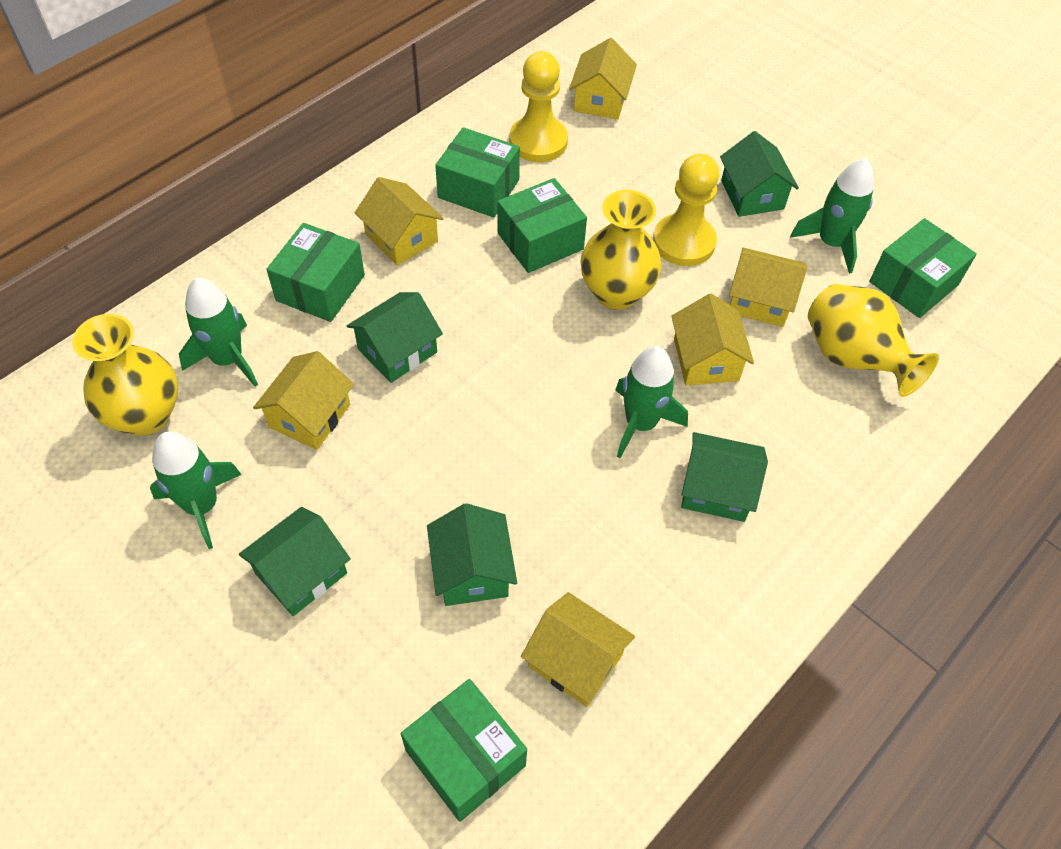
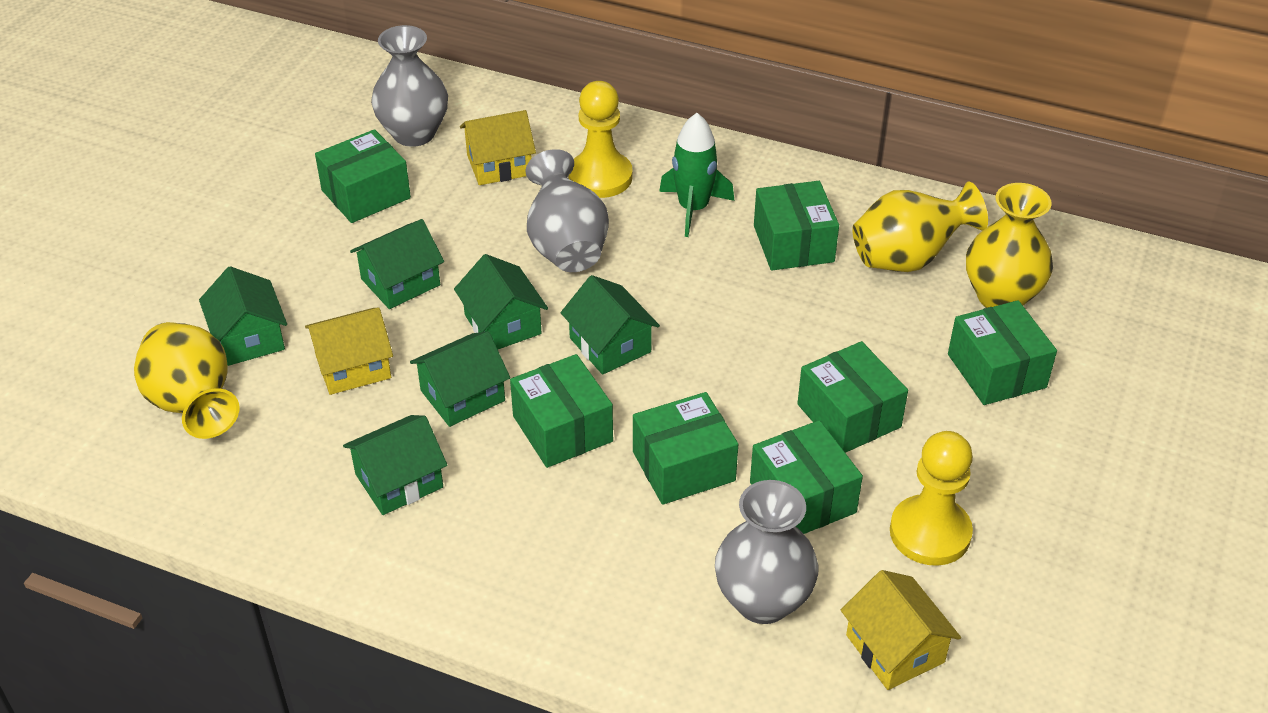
green box: 5 -> 7
green house: 5 -> 6
green rocket: 4 -> 1
grey vase: 0 -> 3
yellow house: 6 -> 3

